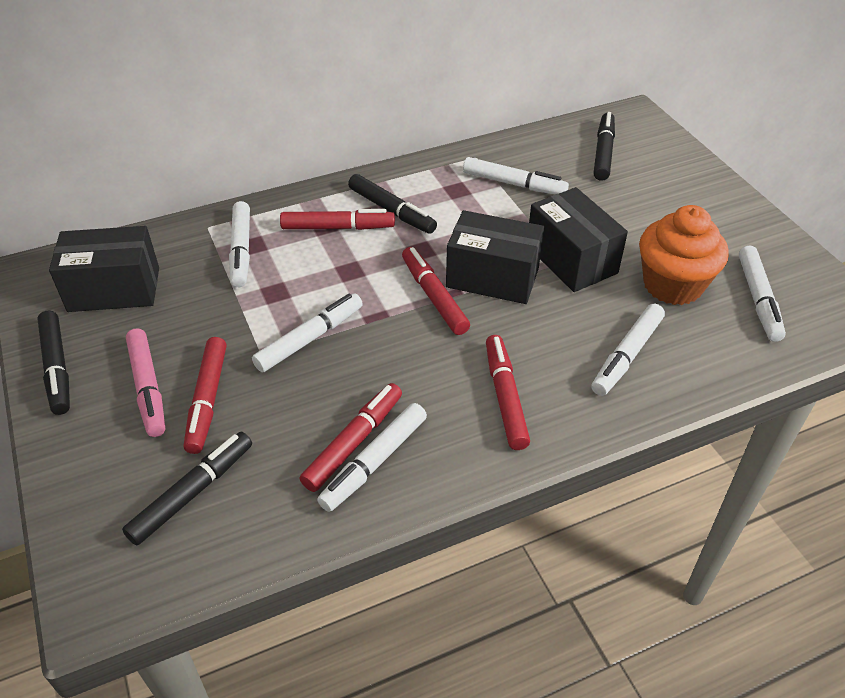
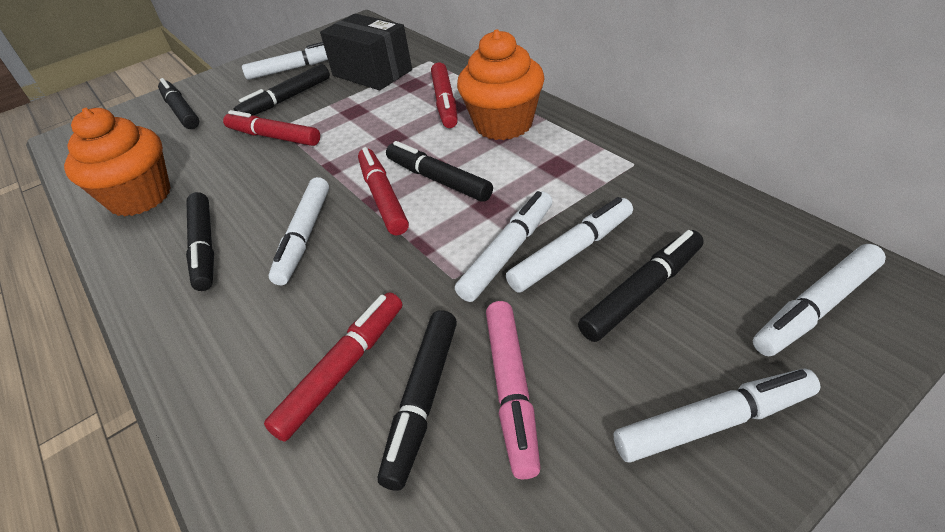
black box: 3 -> 1
black marker: 4 -> 6
orange cupcake: 1 -> 2
red marker: 5 -> 4

